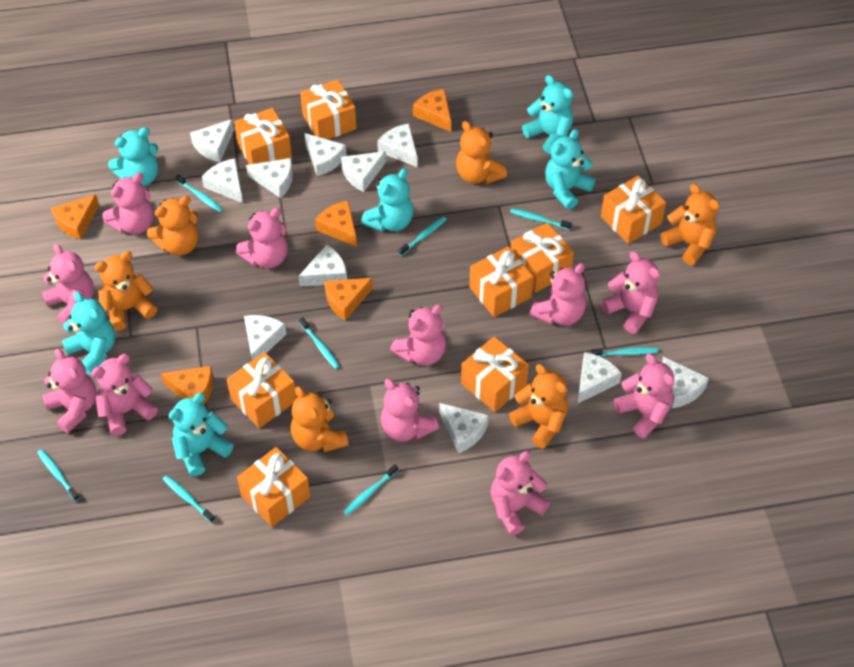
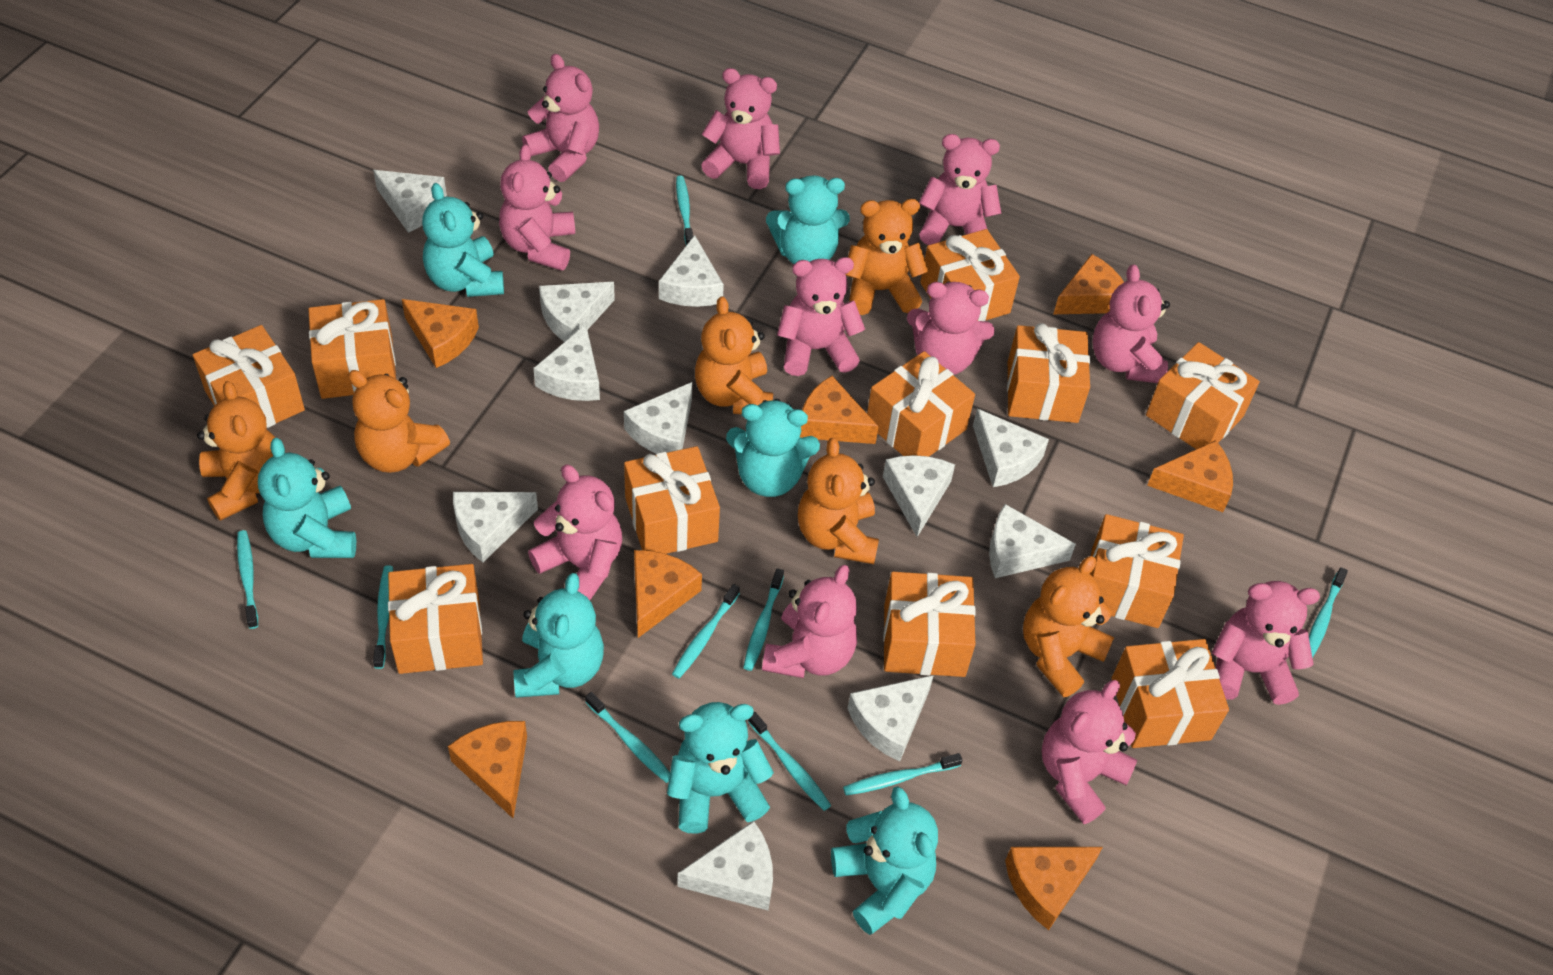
orange cheese: 5 -> 7
orange gift: 8 -> 11
turquoise teddy bear: 6 -> 7
turquoise toothbrush: 8 -> 9

